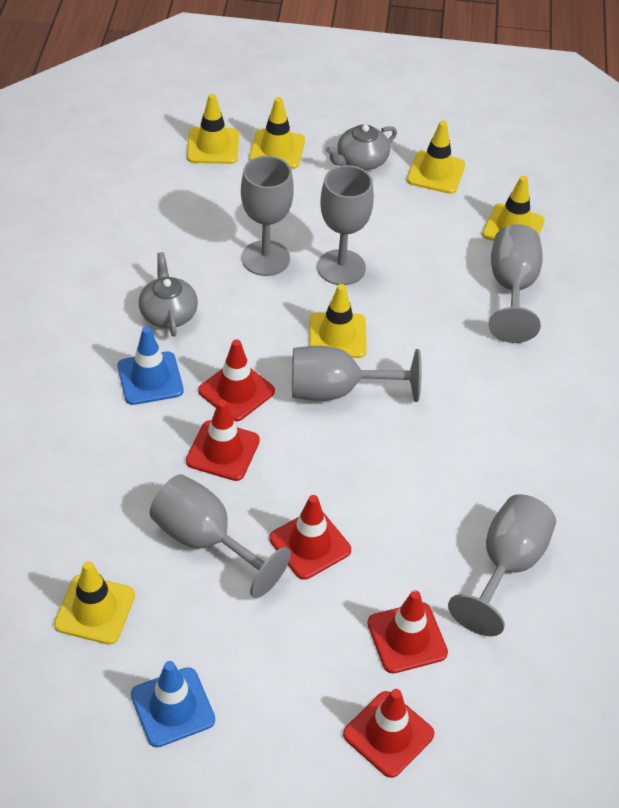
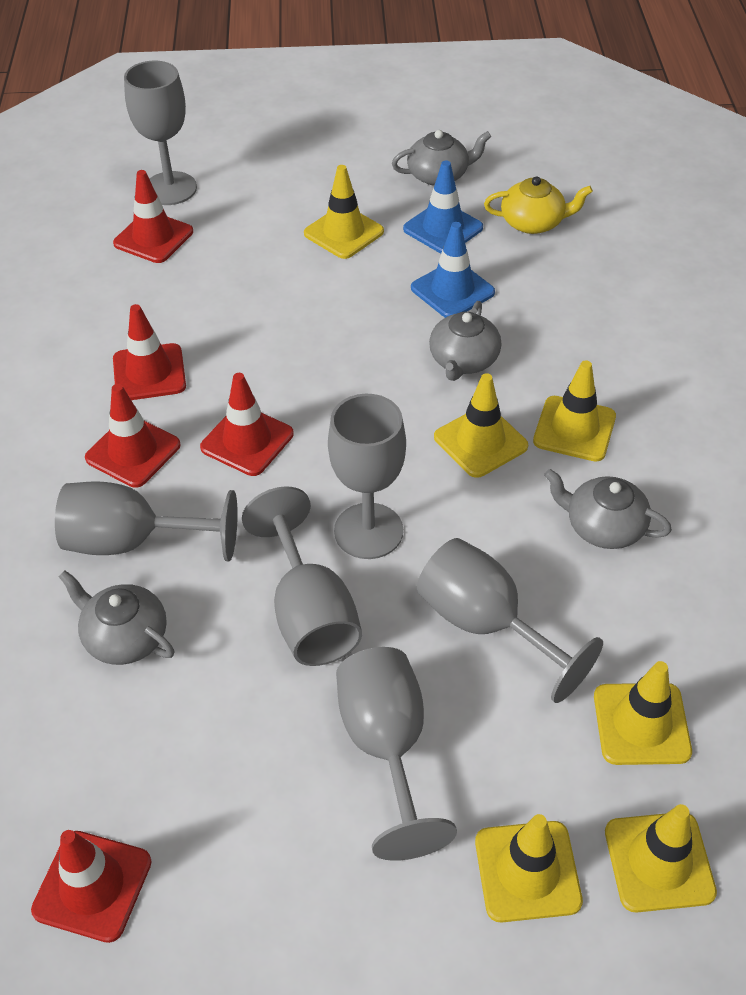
grey teapot: 2 -> 4
yellow teapot: 0 -> 1

